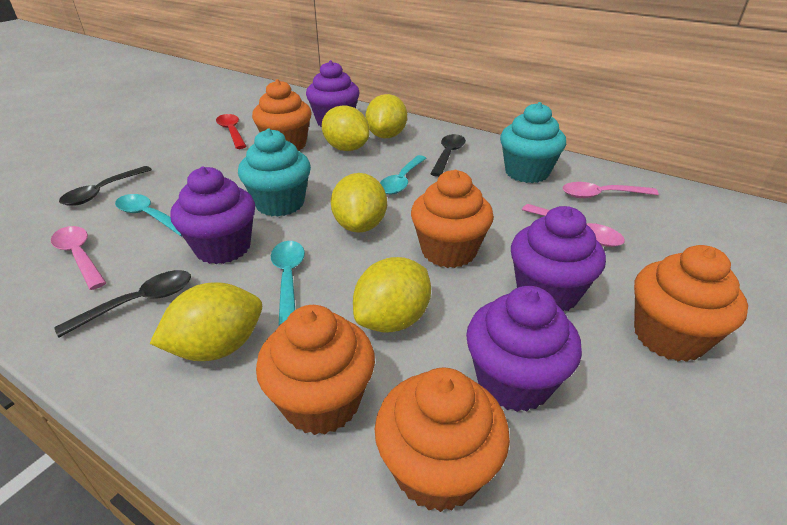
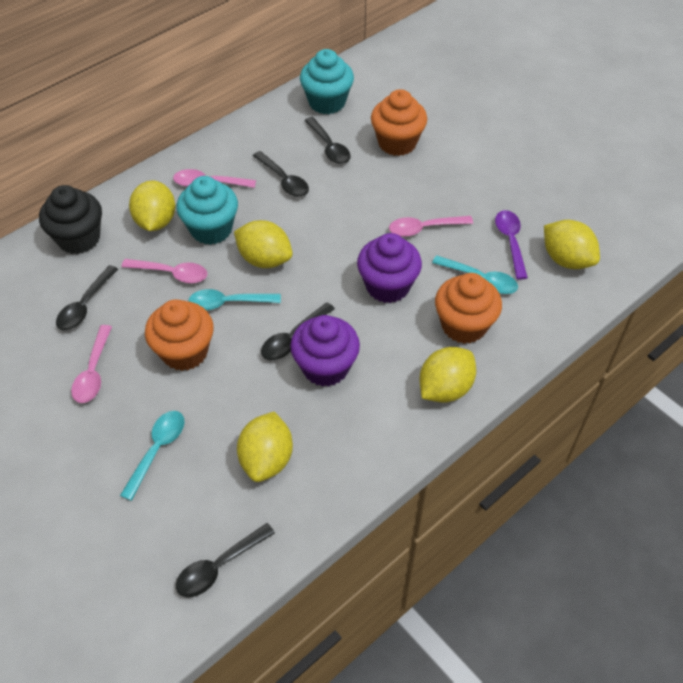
black cupcake: 0 -> 1
black spoon: 3 -> 5
orange cupcake: 5 -> 3
pink spoon: 3 -> 4
purple cupcake: 4 -> 2
purple spoon: 0 -> 1
red spoon: 1 -> 0

